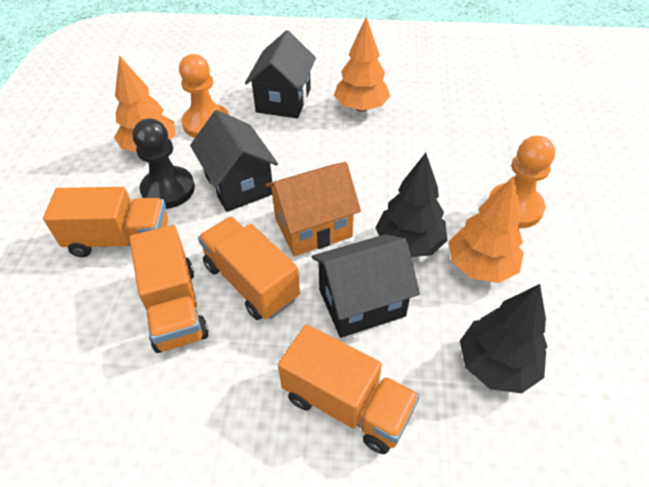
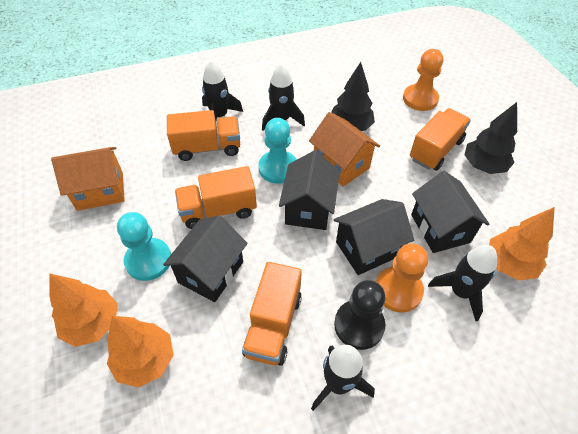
black house: 3 -> 4
black rocket: 0 -> 4
orange house: 1 -> 2
turquoise pawn: 0 -> 2

